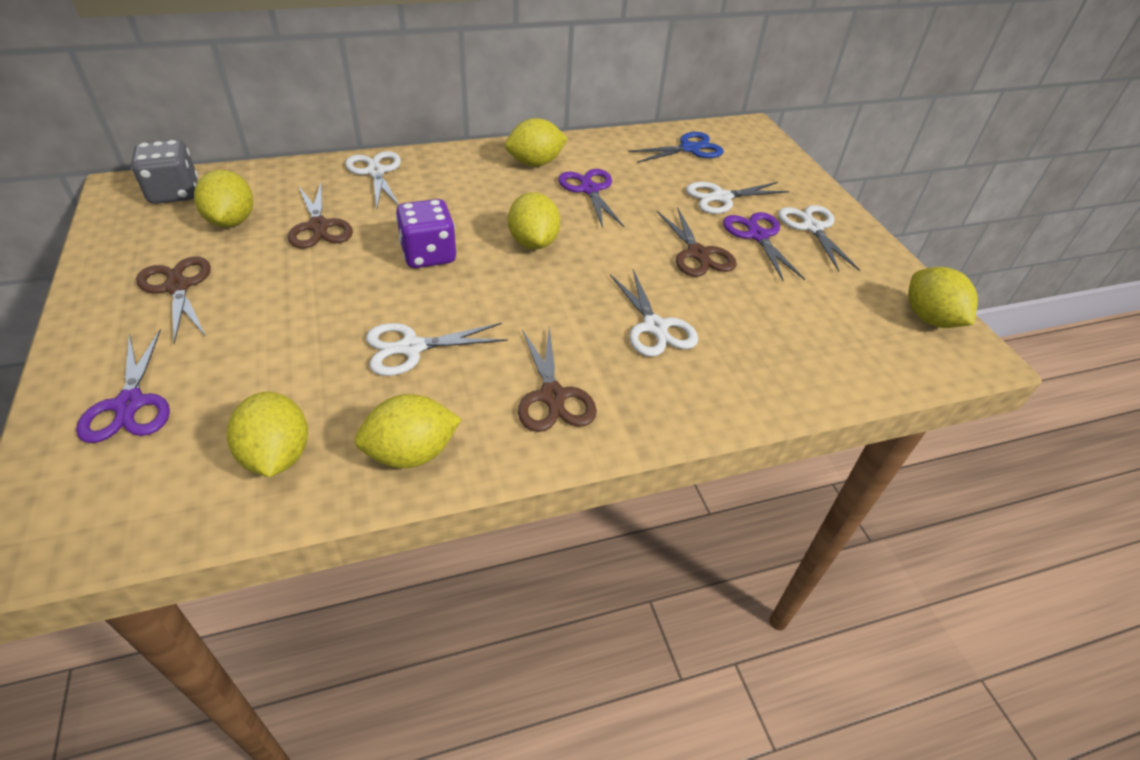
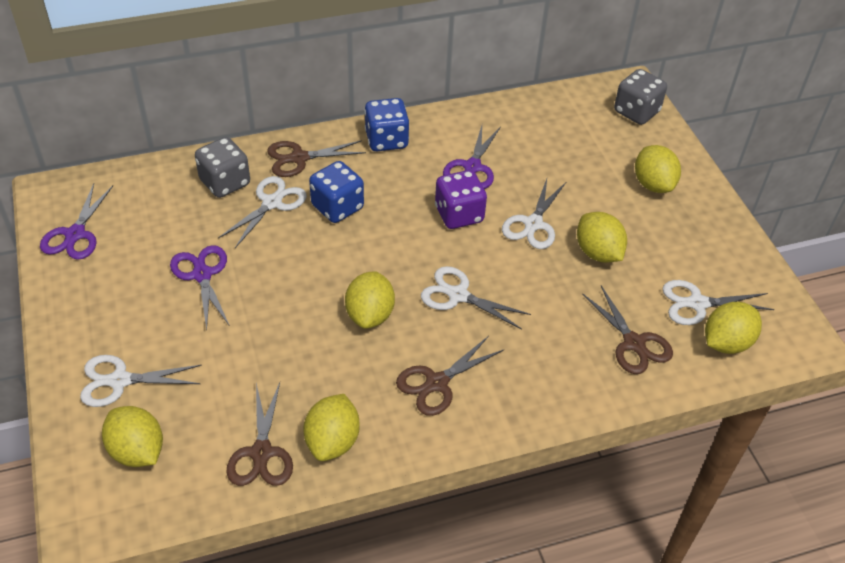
blue dice: 0 -> 2
blue scissors: 1 -> 0
grey dice: 1 -> 2

